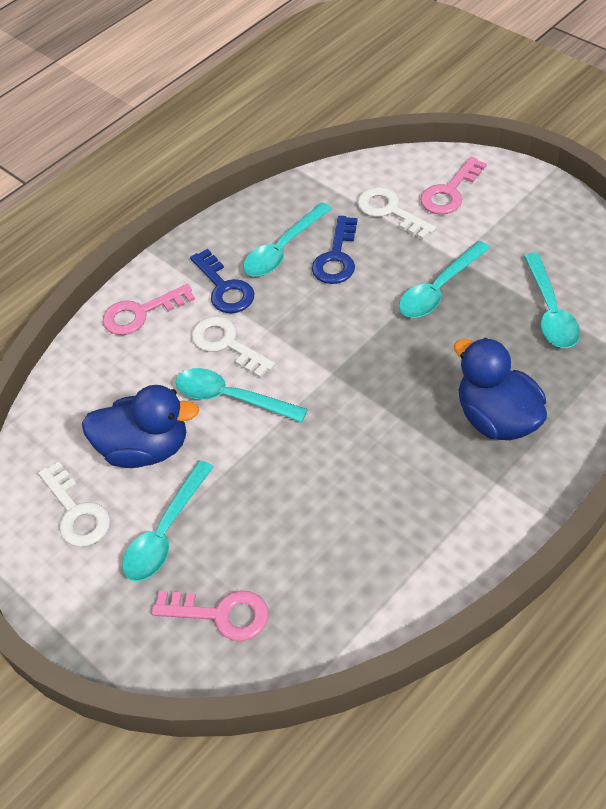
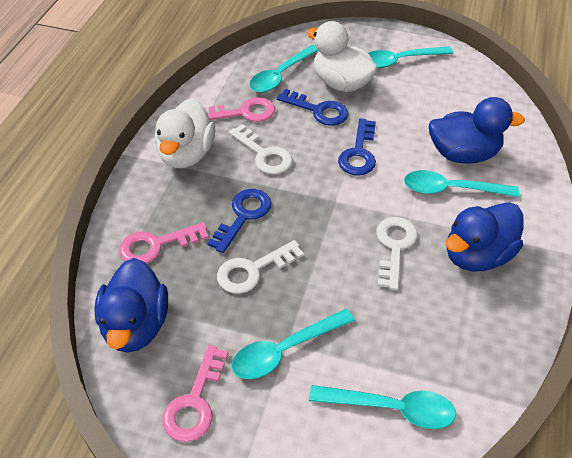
blue duck: 2 -> 3
blue key: 2 -> 3
white duck: 0 -> 2

